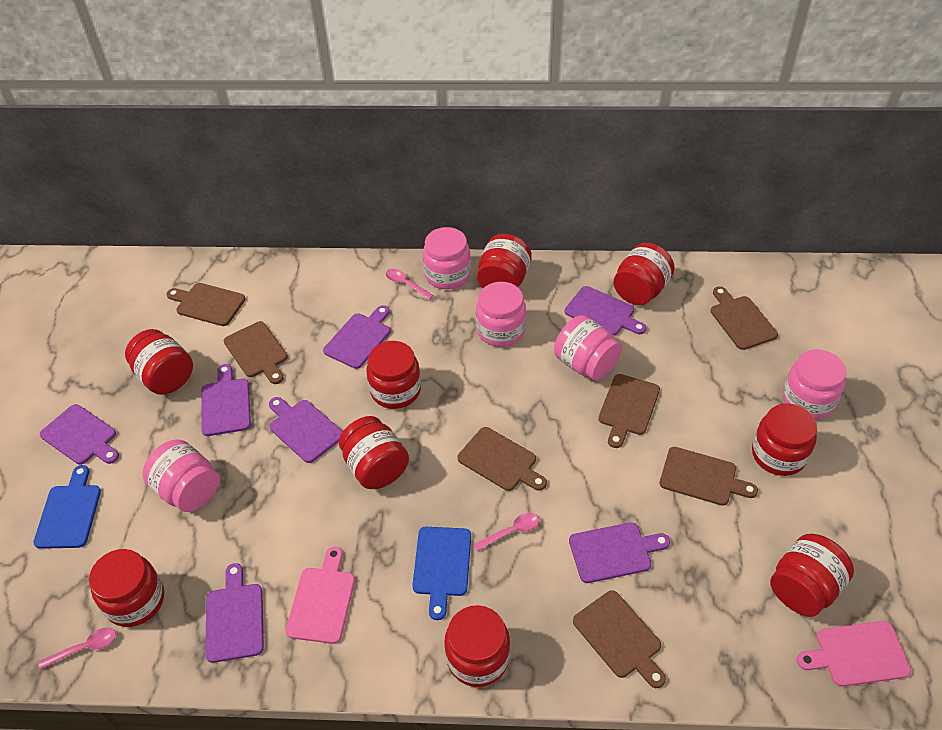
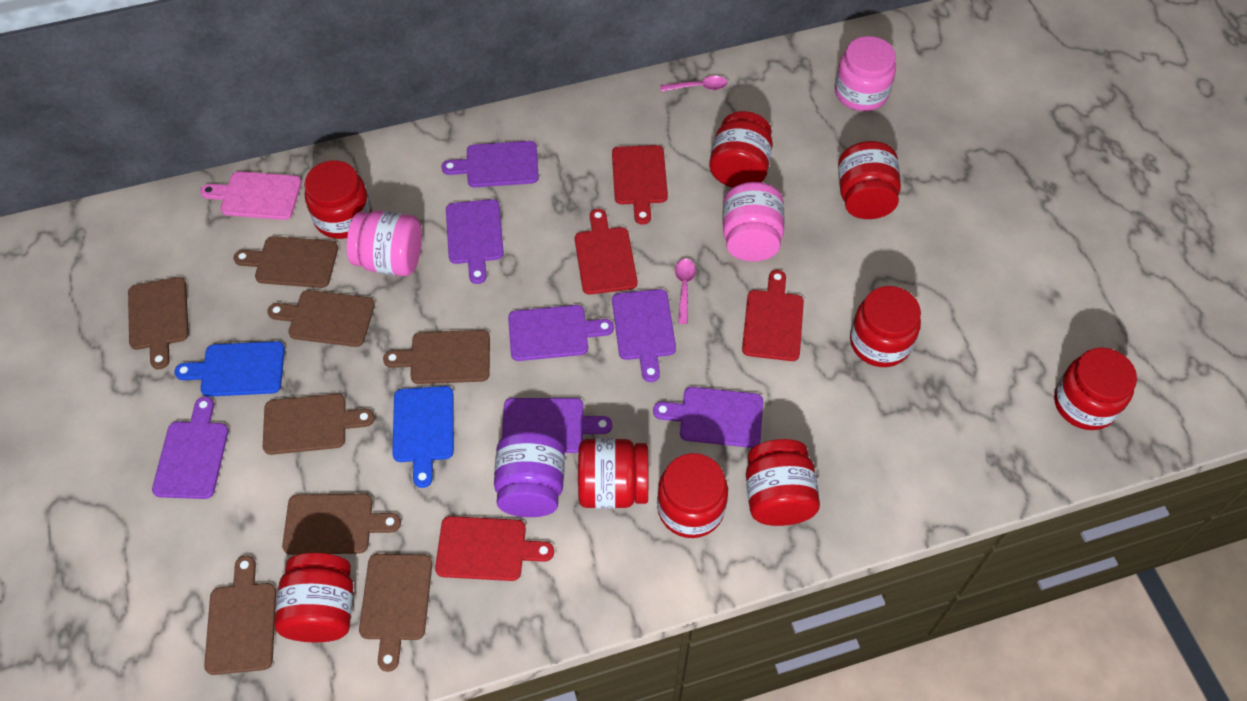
brown cutting board: 7 -> 8
pink cutting board: 2 -> 1
pink jar: 5 -> 3
pink spoon: 3 -> 2
purple jar: 0 -> 1
red cutting board: 0 -> 4

